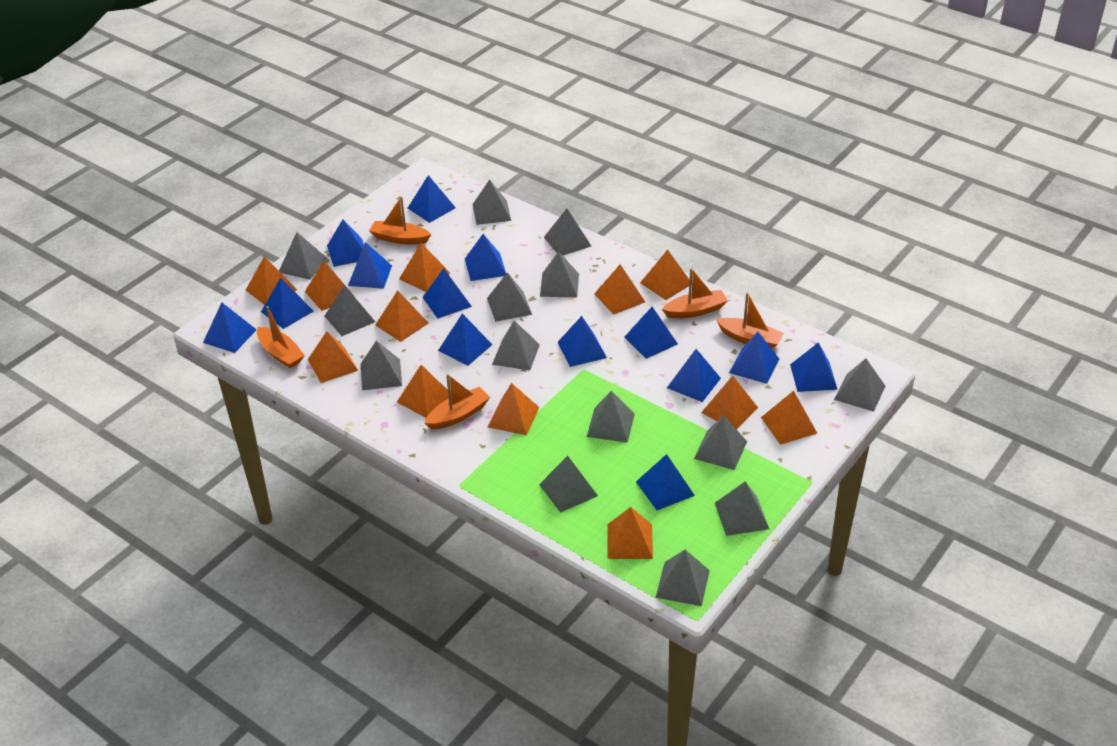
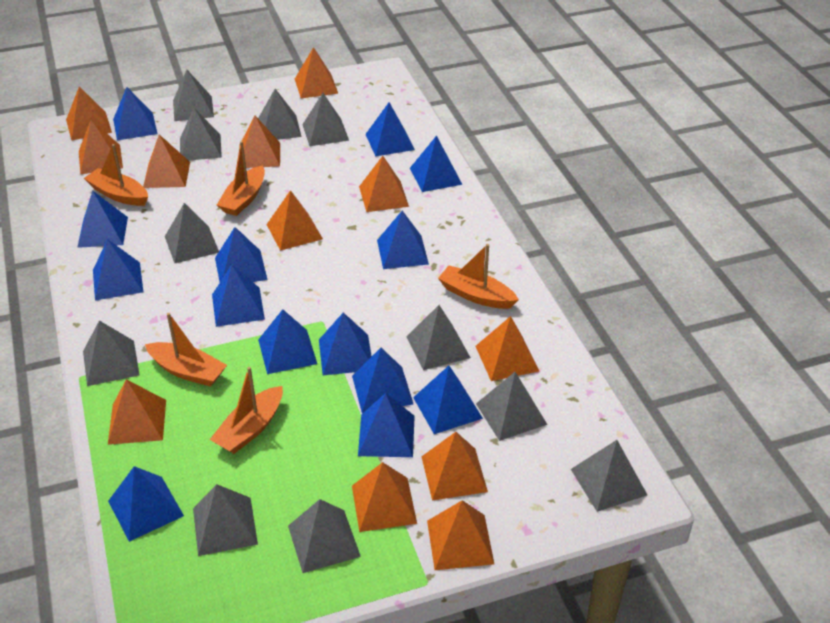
grey pyramid: 14 -> 11

